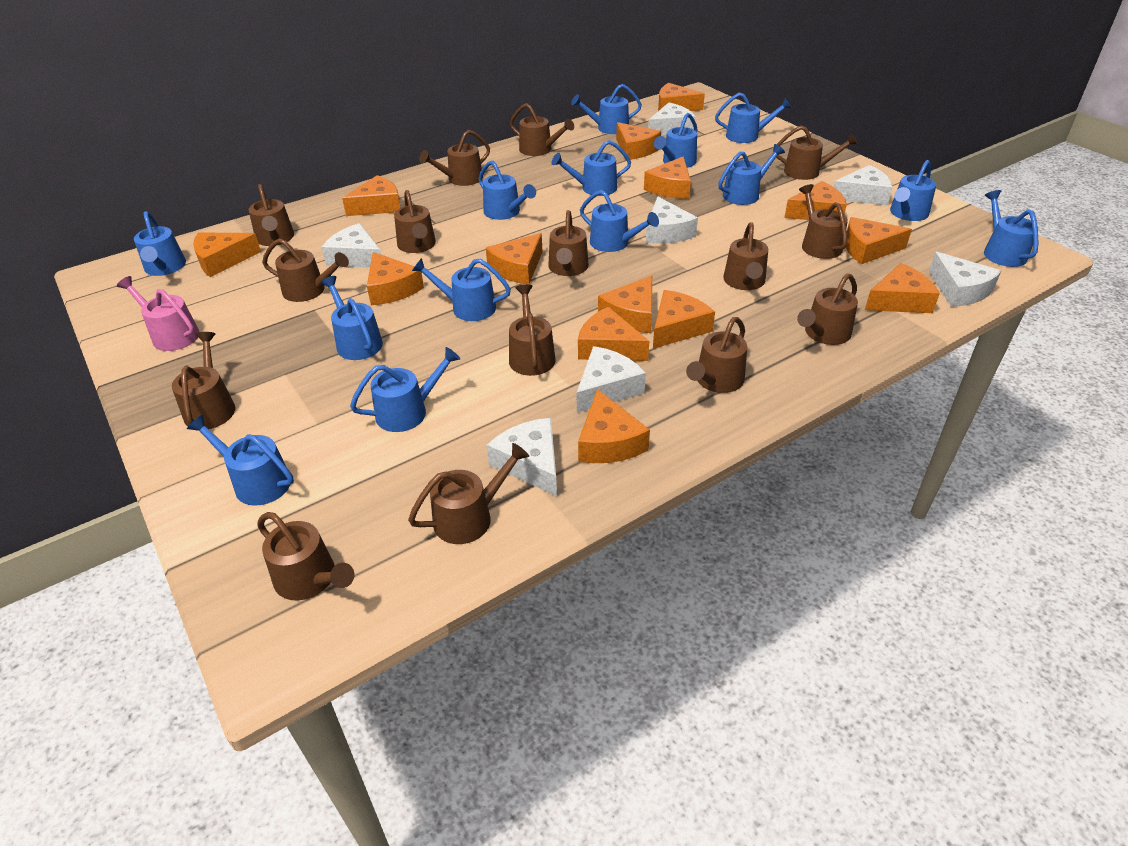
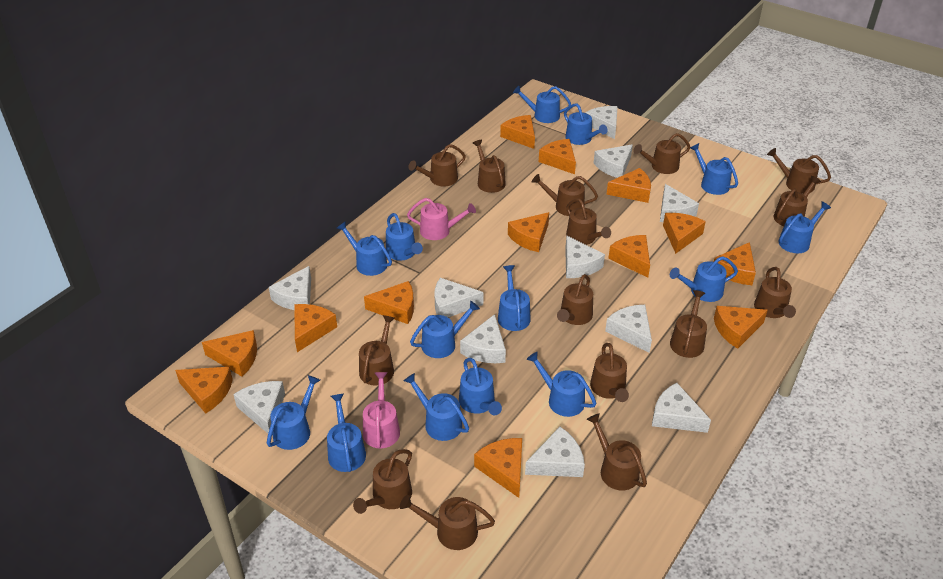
orange cheese: 14 -> 13
pink watering can: 1 -> 2
white cheese: 7 -> 11

